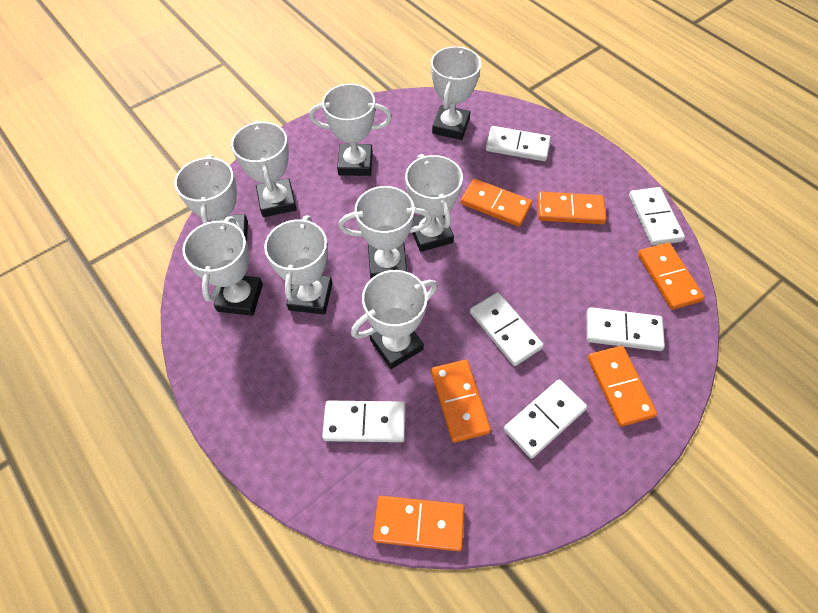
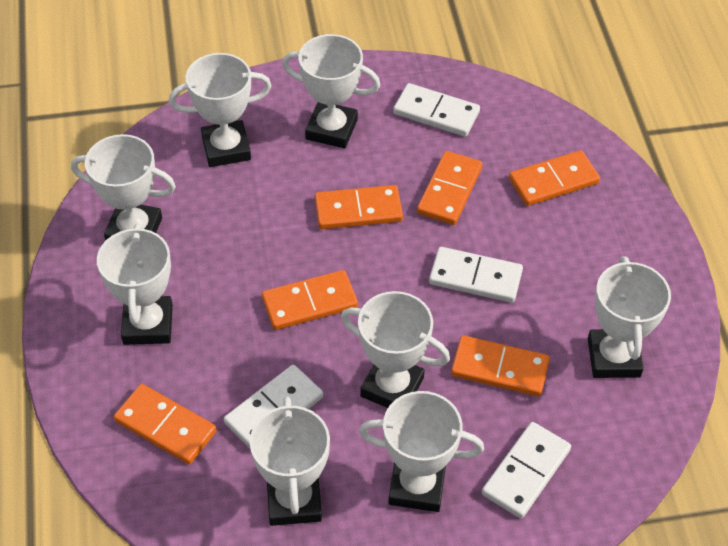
white domino: 6 -> 4
white trophy: 9 -> 8

